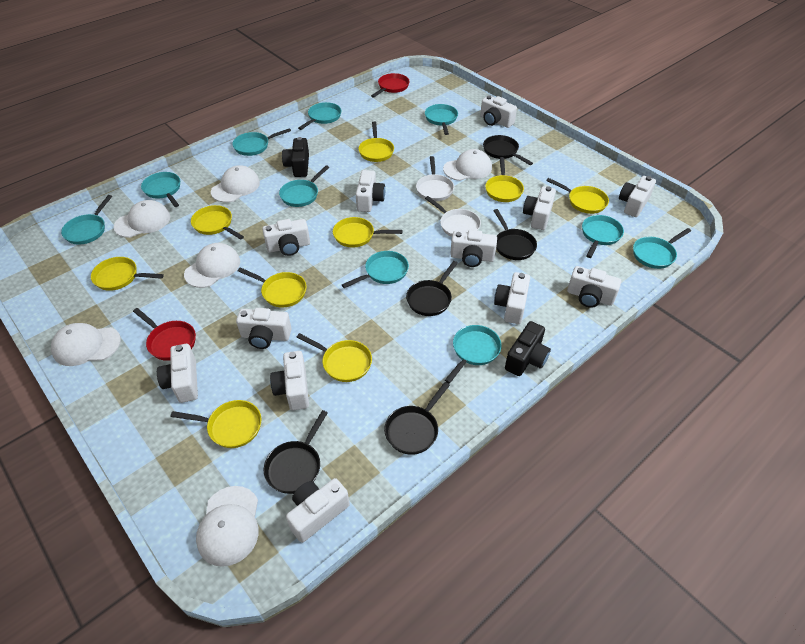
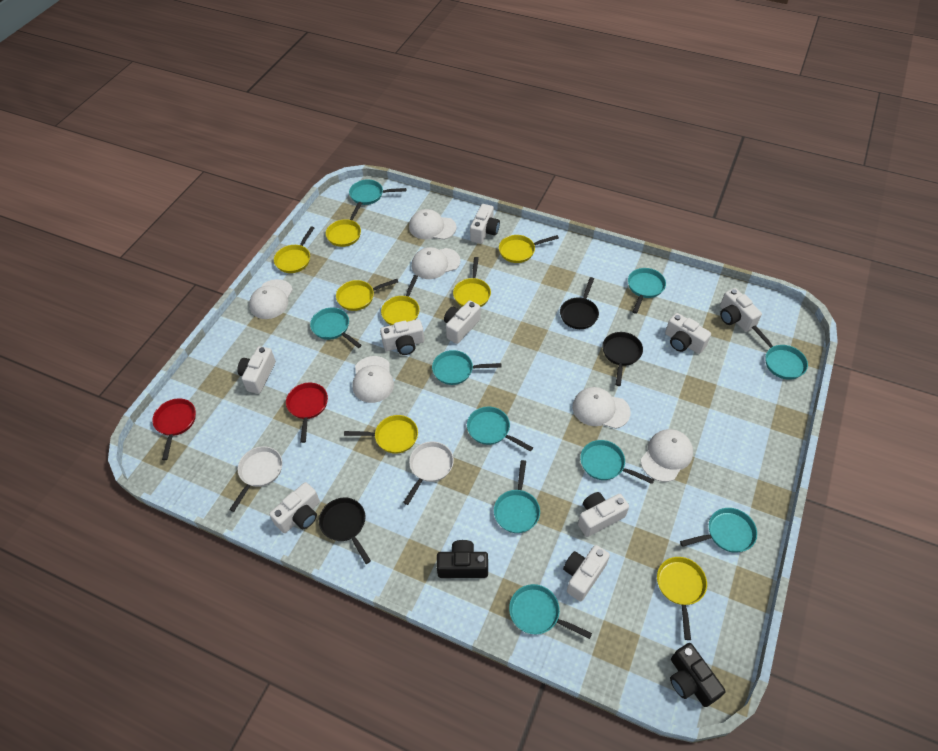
black pan: 5 -> 3
white camera: 12 -> 9
yellow pan: 9 -> 8

